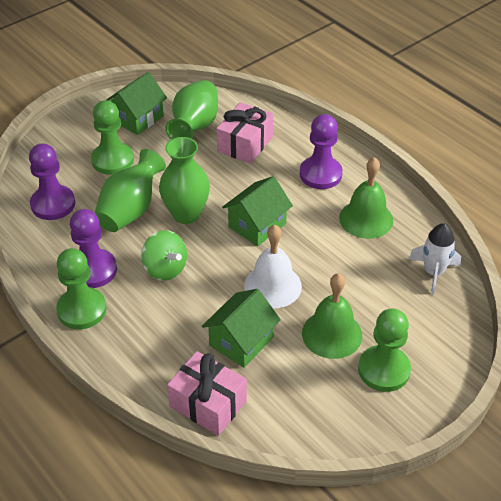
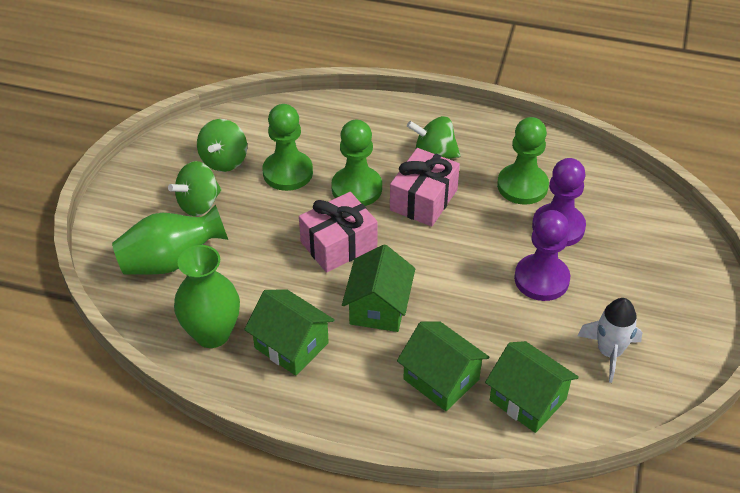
green bell: 2 -> 0
green house: 3 -> 4
green spinning top: 1 -> 3
green vase: 3 -> 2
purple pawn: 3 -> 2
white bell: 1 -> 0

